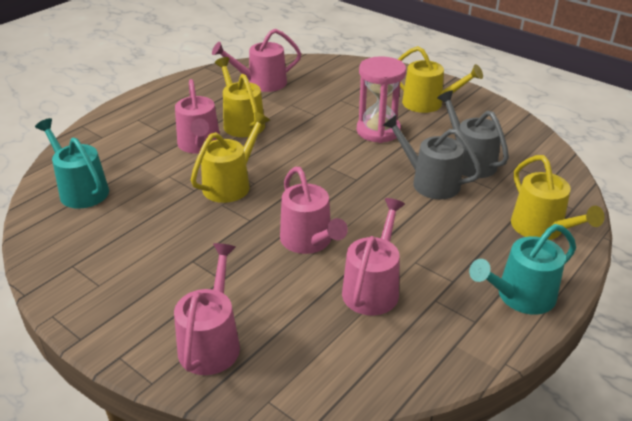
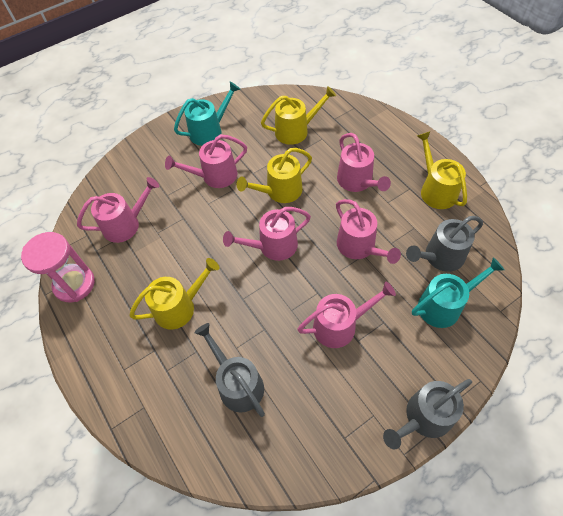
grey watering can: 2 -> 3
pink watering can: 5 -> 6

